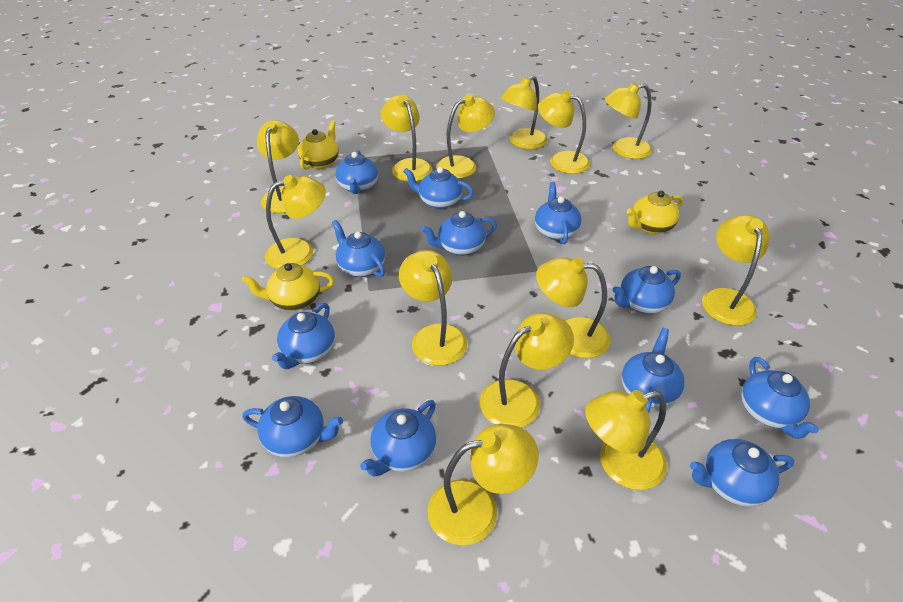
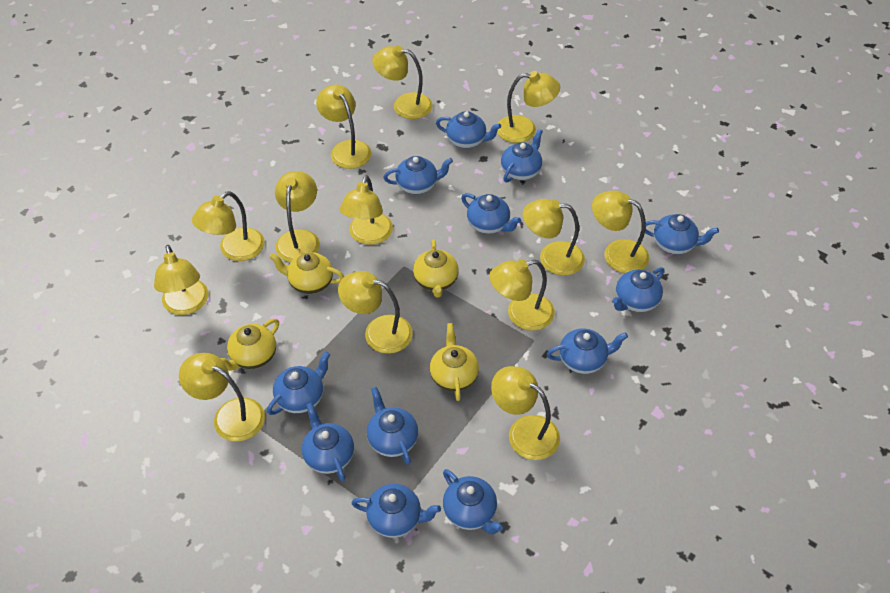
yellow teapot: 3 -> 4

